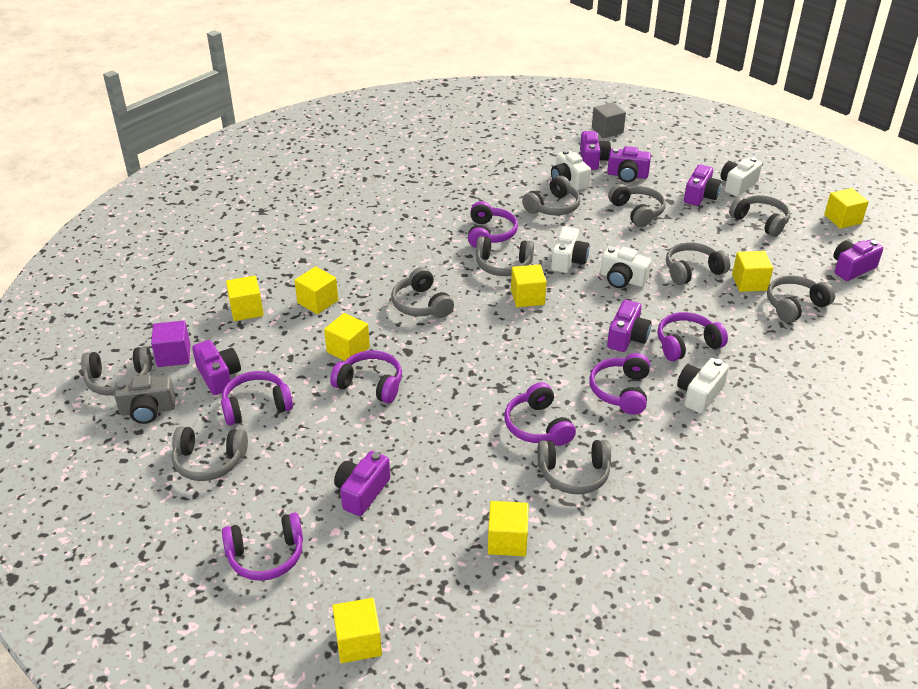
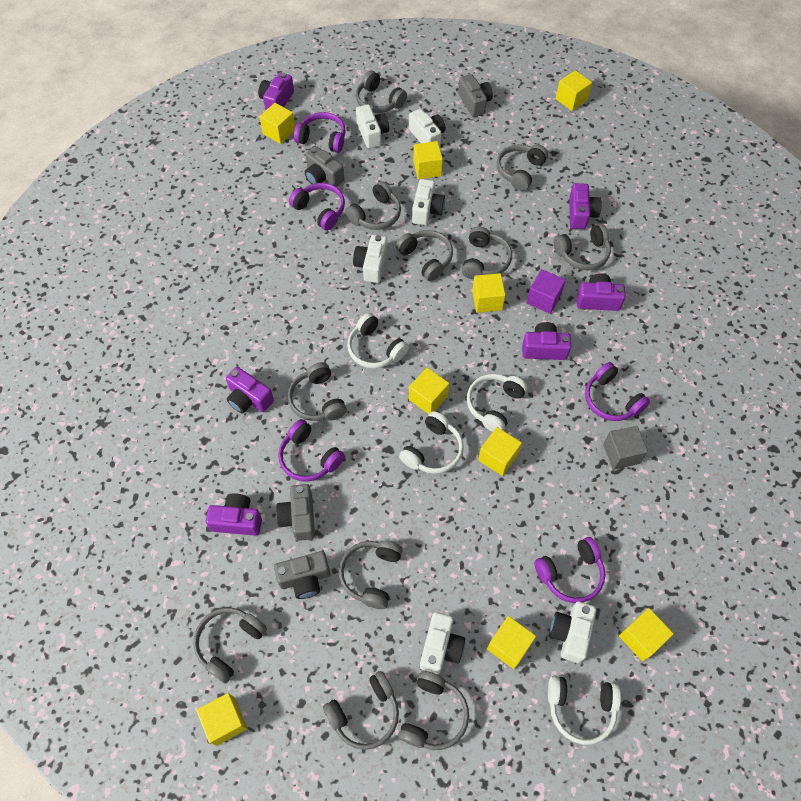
grey camera: 1 -> 4
grey headphones: 10 -> 11
purple camera: 7 -> 6
purple headphones: 7 -> 5
white camera: 5 -> 6
white headphones: 0 -> 4
yellow cube: 8 -> 9

